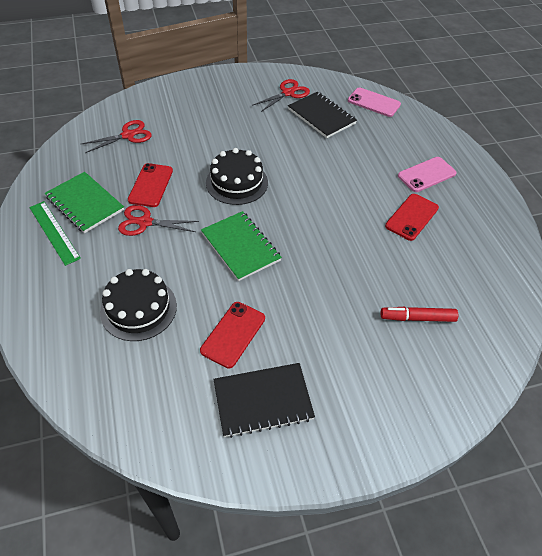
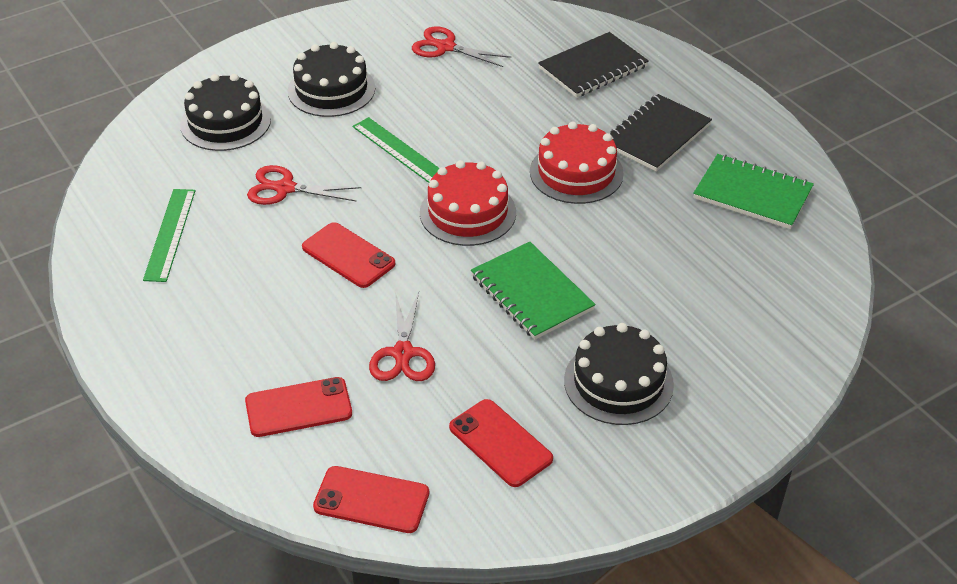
black cake: 2 -> 3
green ruler: 1 -> 2
pink phone: 2 -> 0
red cake: 0 -> 2
red marker: 1 -> 0
red phone: 3 -> 4

